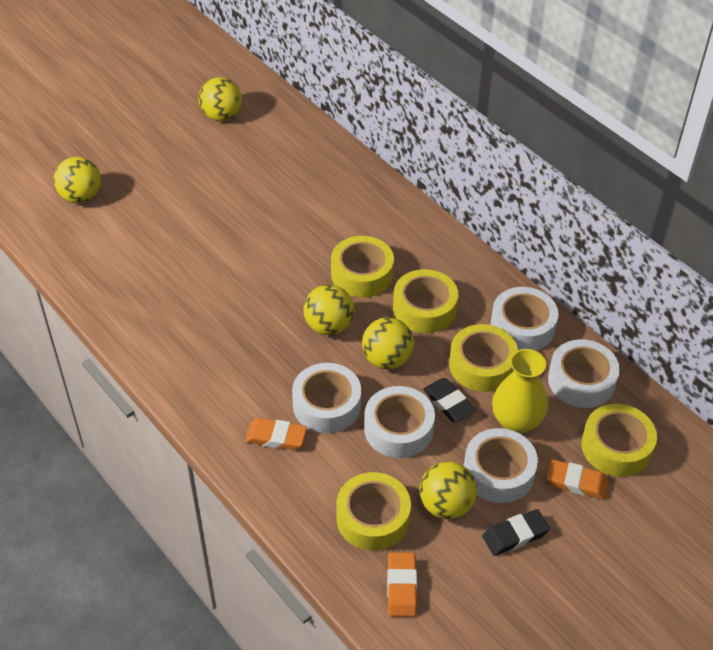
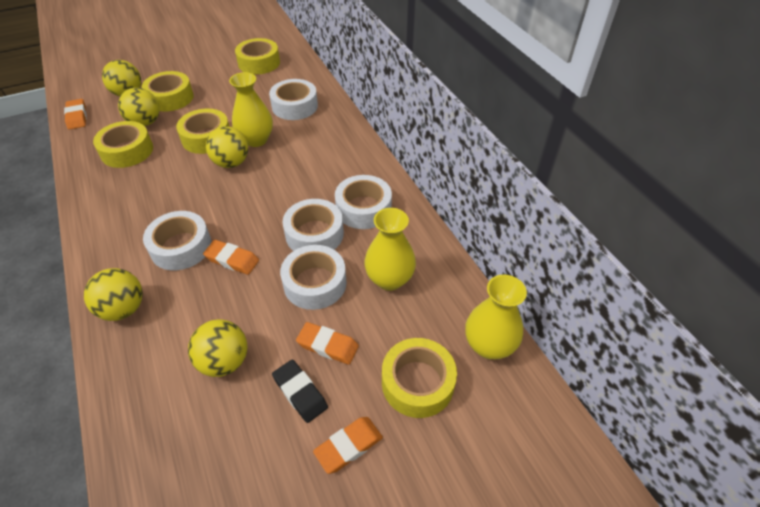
black eraser: 2 -> 1
orange eraser: 3 -> 4
yellow vase: 1 -> 3

